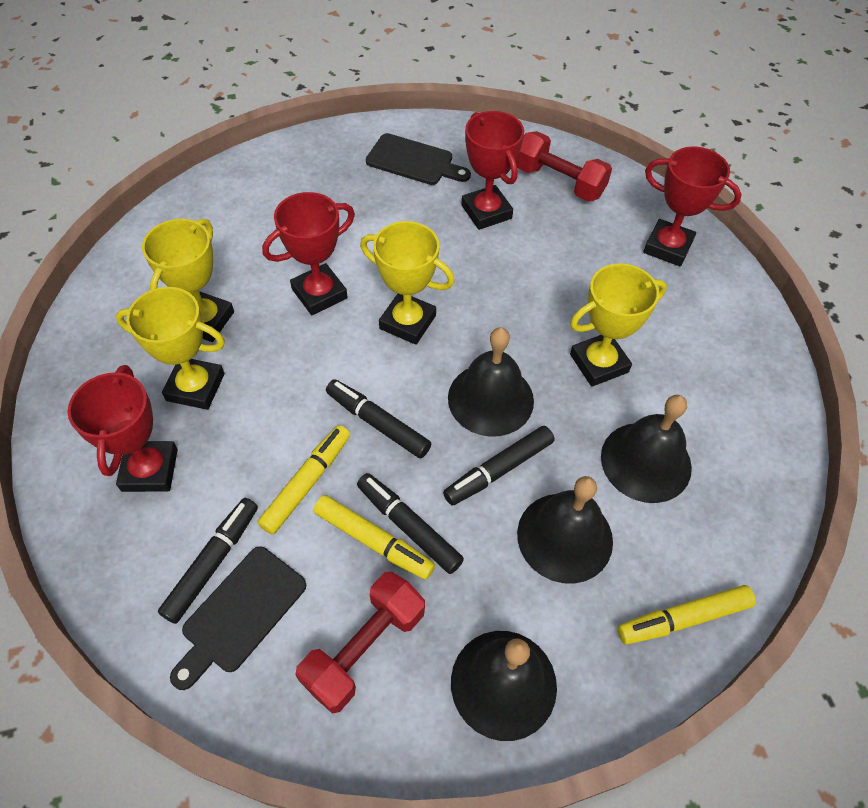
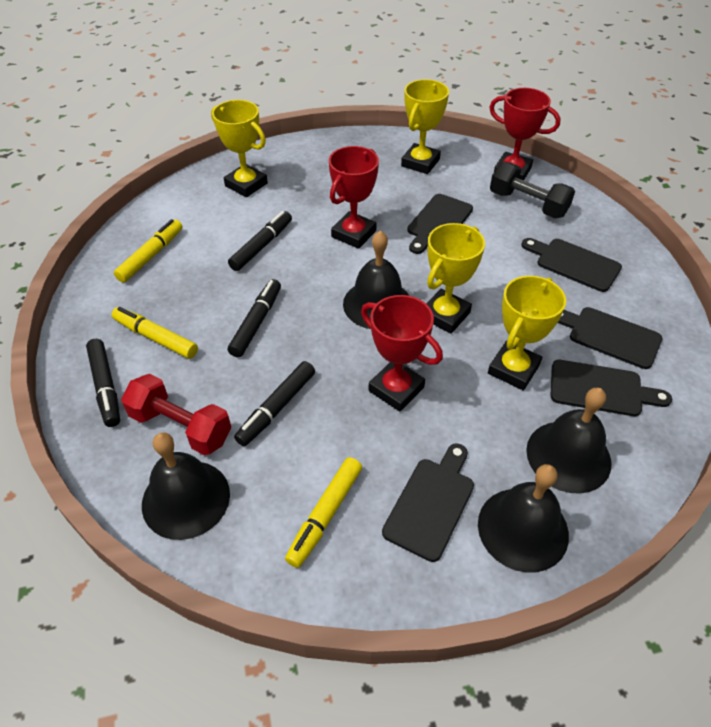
black cutting board: 2 -> 5
black dumbbell: 0 -> 1
red dumbbell: 2 -> 1
red trophy: 4 -> 3

